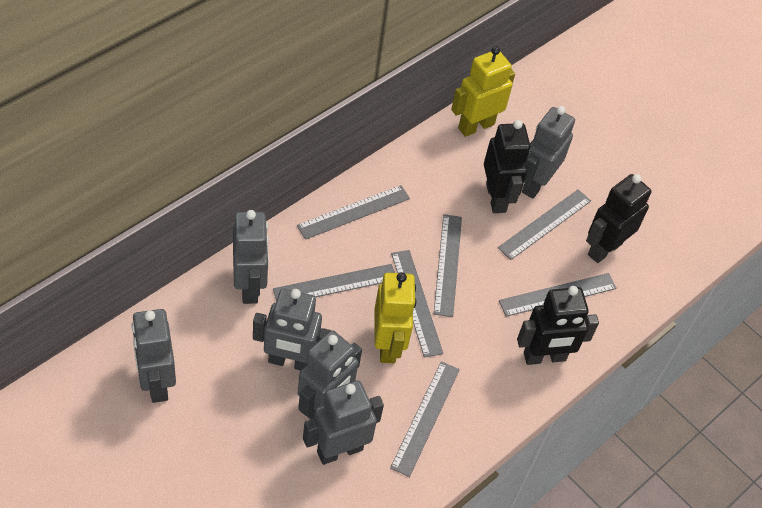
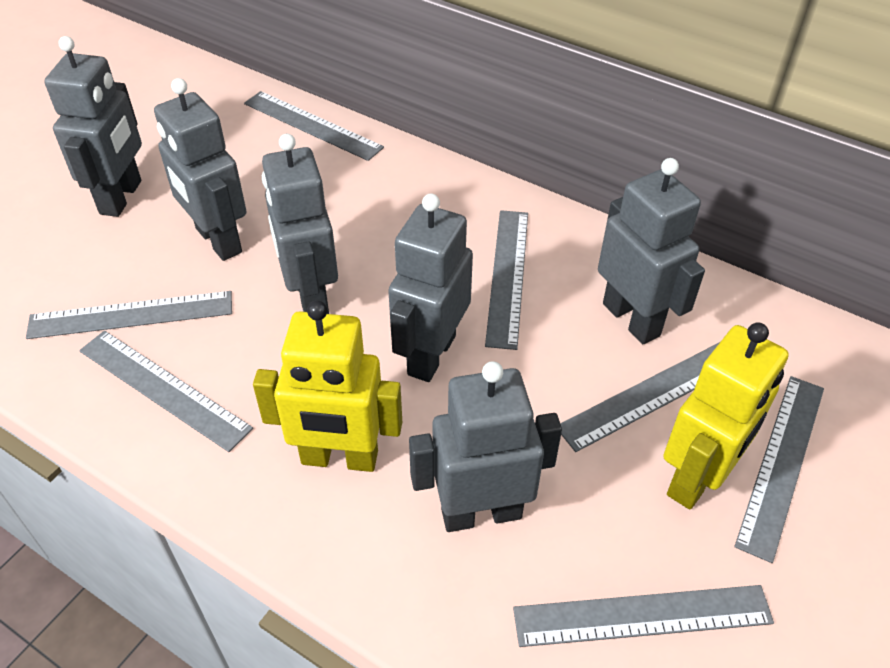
black robot: 3 -> 0

